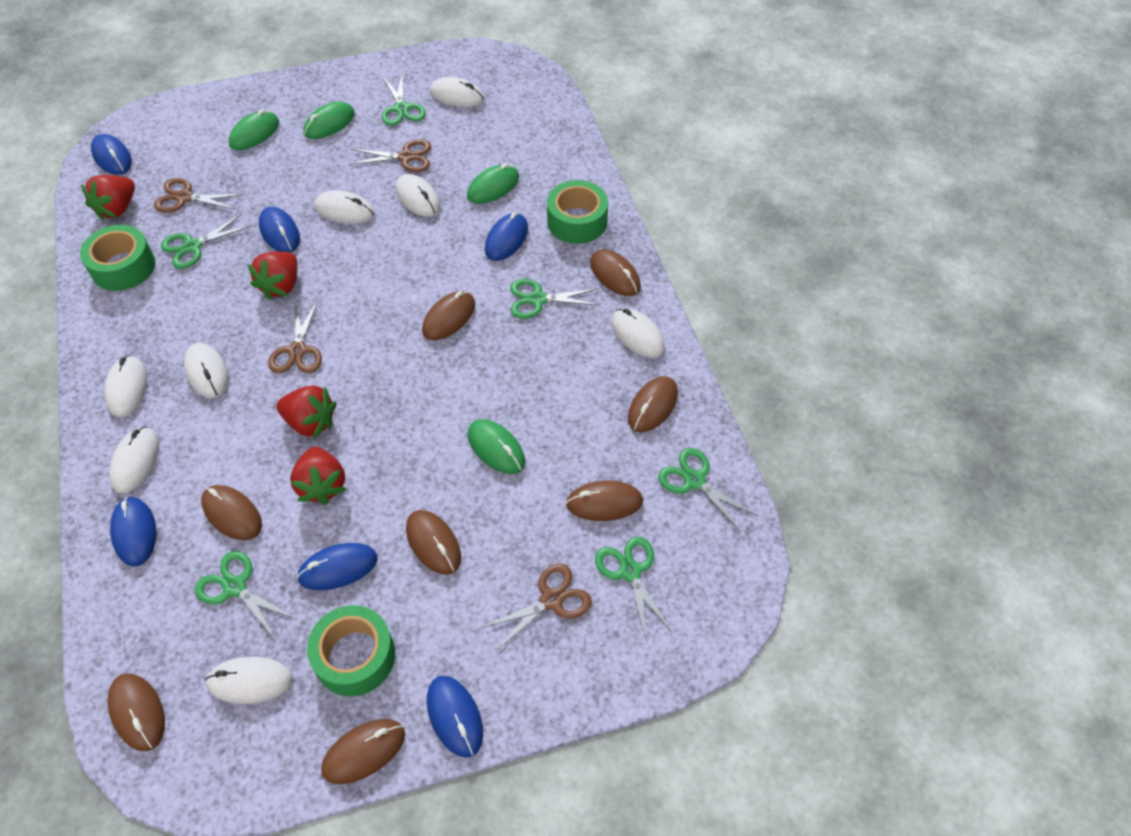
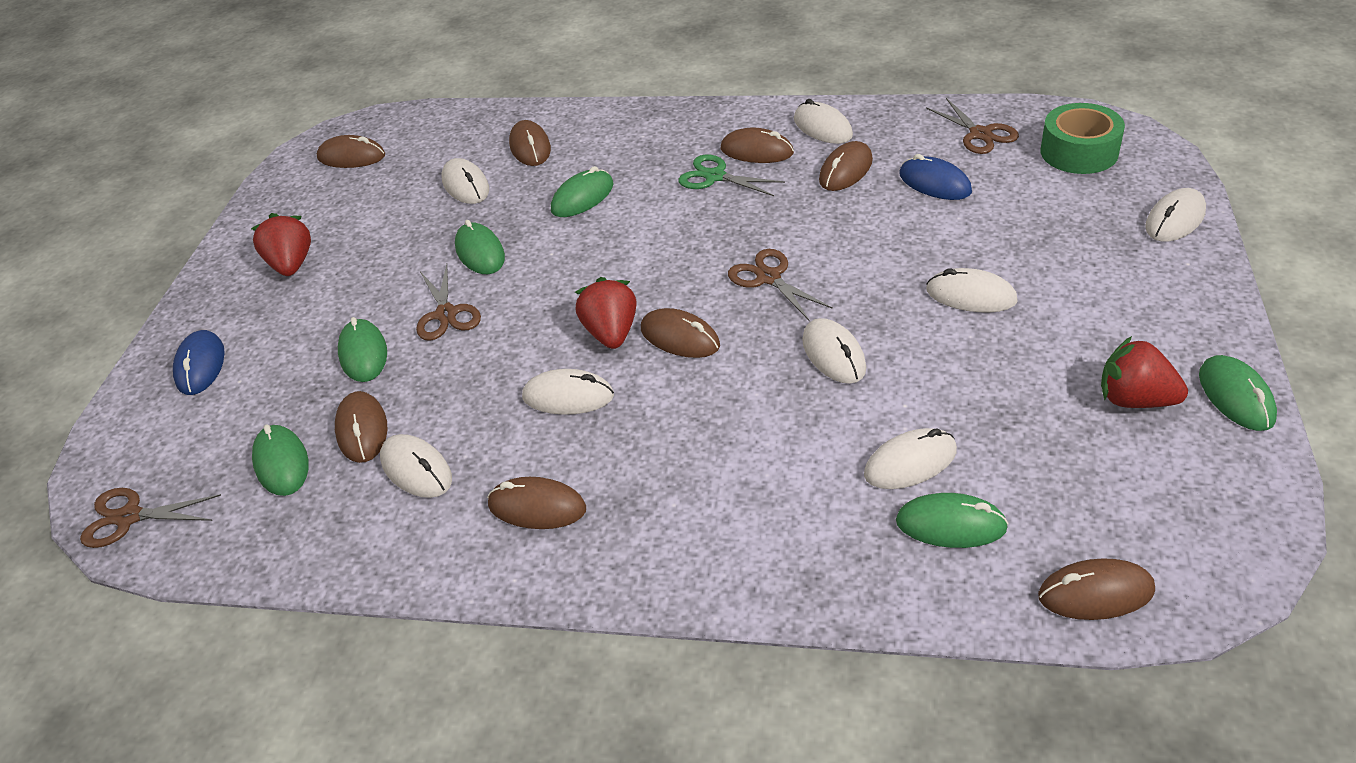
blue mouse: 6 -> 2
green mouse: 4 -> 6
green scissors: 6 -> 1
green tape: 3 -> 1
red strawberry: 4 -> 3

